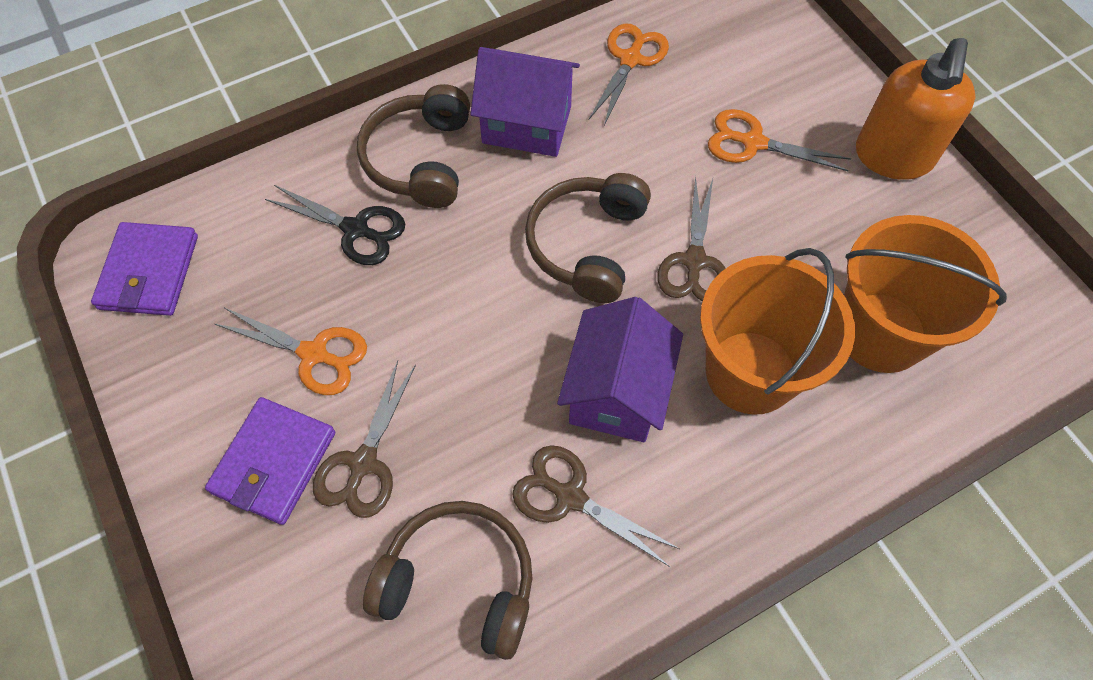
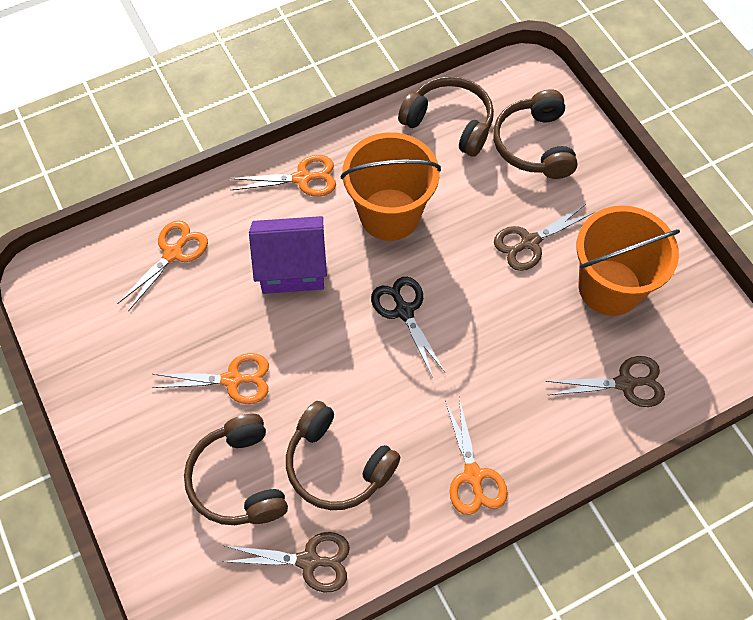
brown headphones: 3 -> 4
orange scissors: 3 -> 4
orange soap dispenser: 1 -> 0
purple house: 2 -> 1
purple wallet: 2 -> 0

